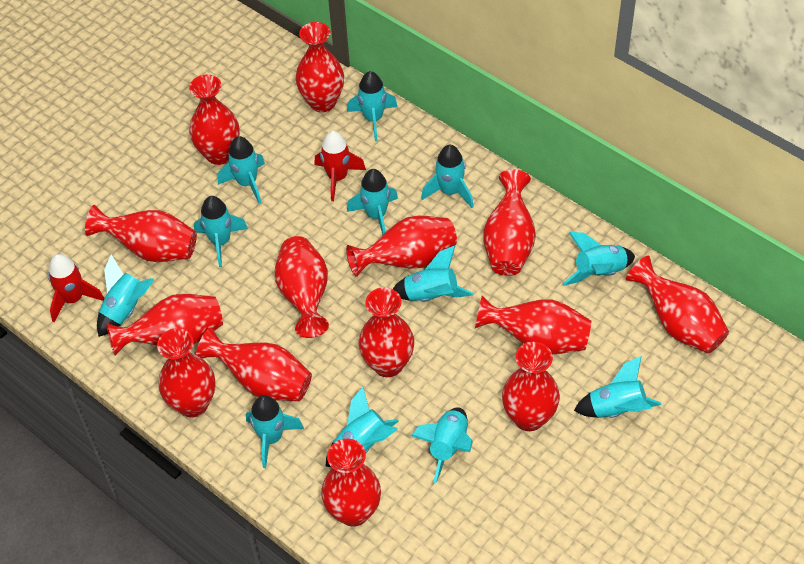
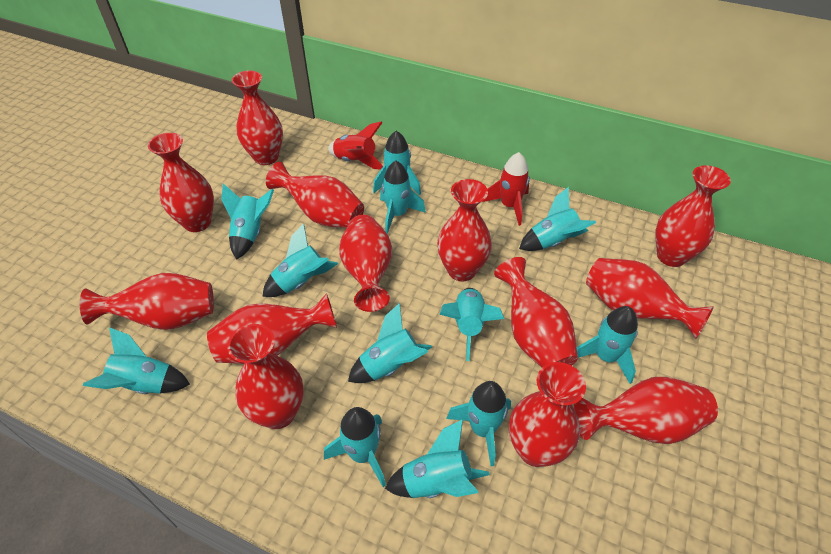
red vase: 14 -> 13

